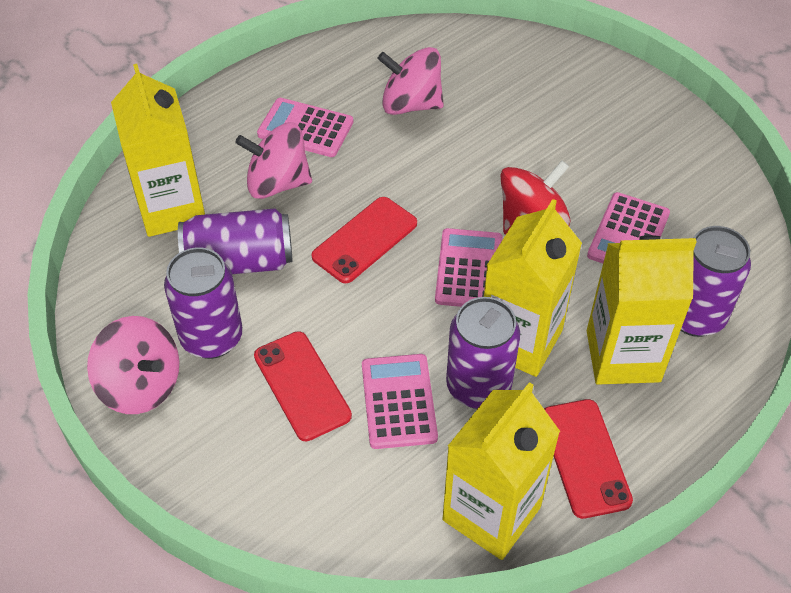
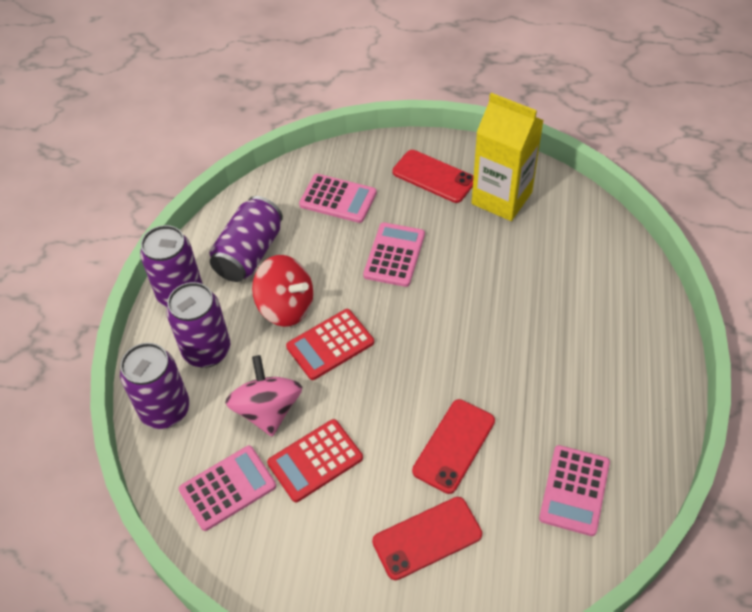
pink spinning top: 3 -> 1
red calculator: 0 -> 2
yellow carton: 4 -> 1

